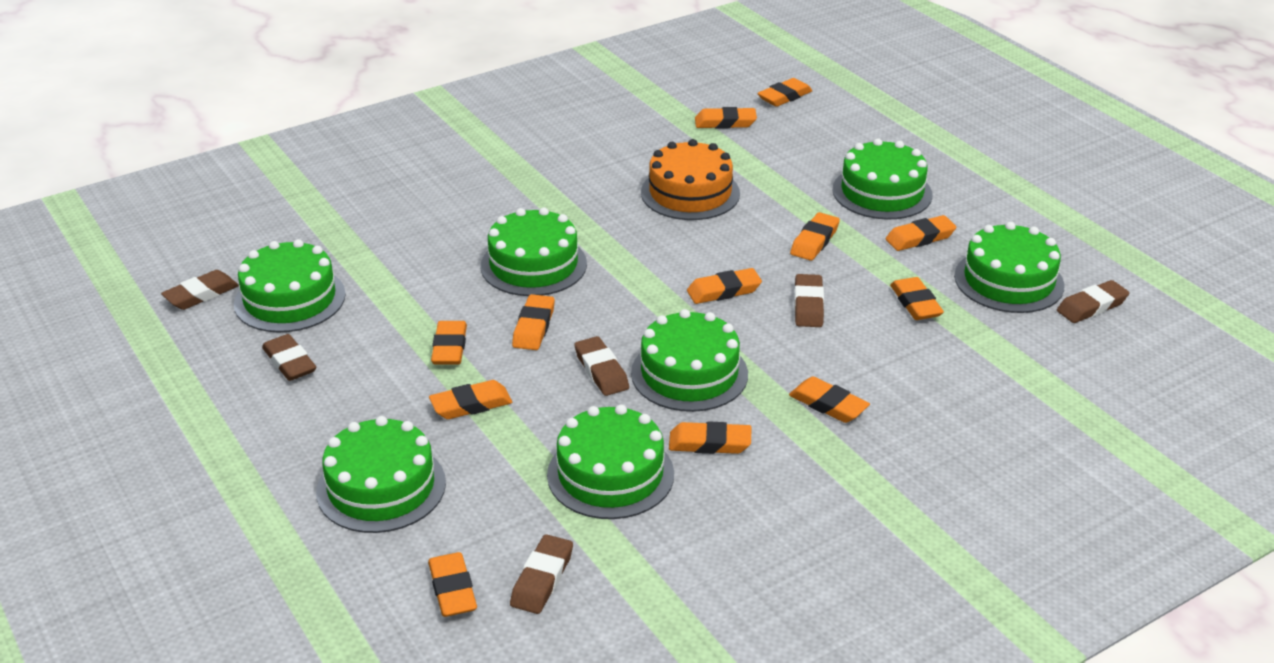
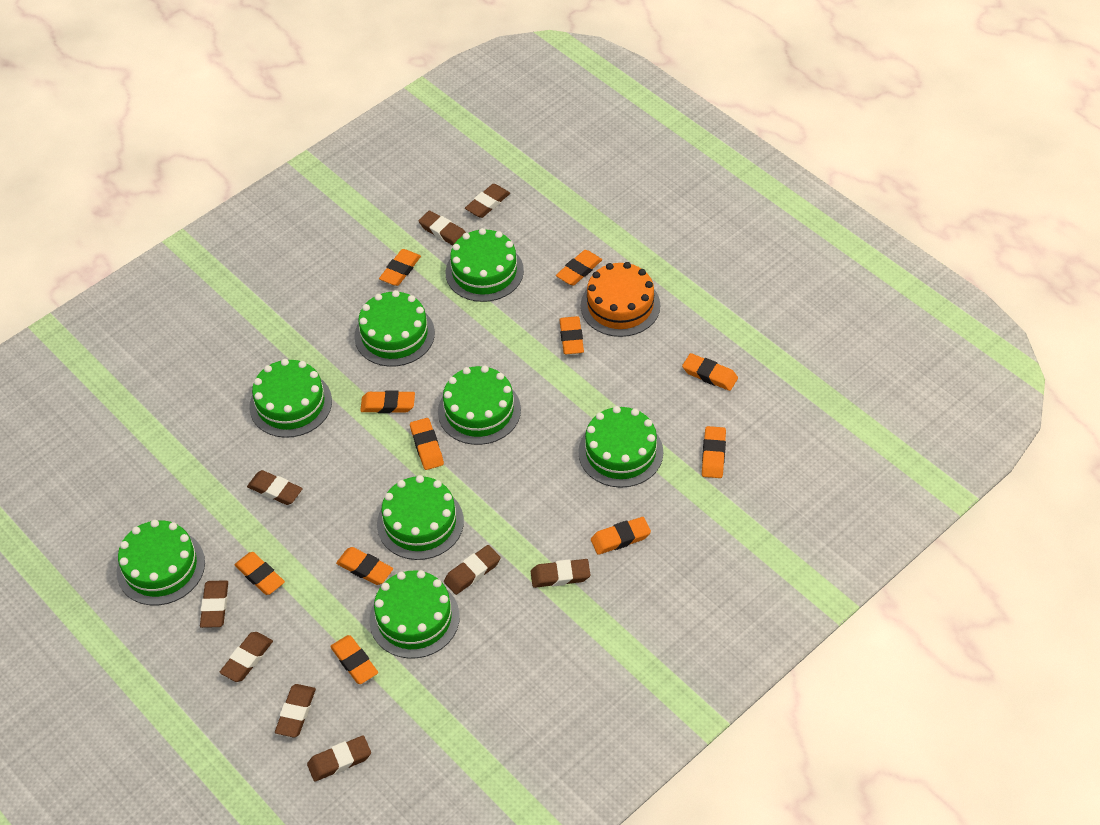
brown eraser: 6 -> 9
green cake: 7 -> 8
orange eraser: 12 -> 11

